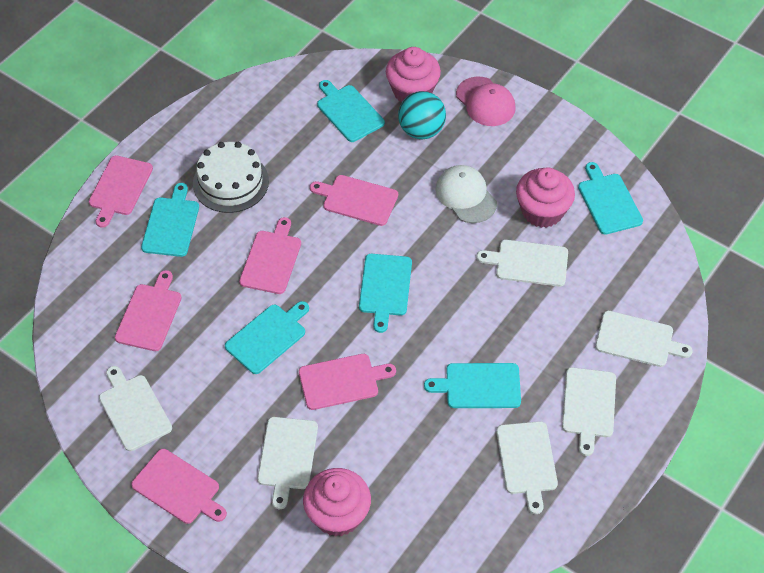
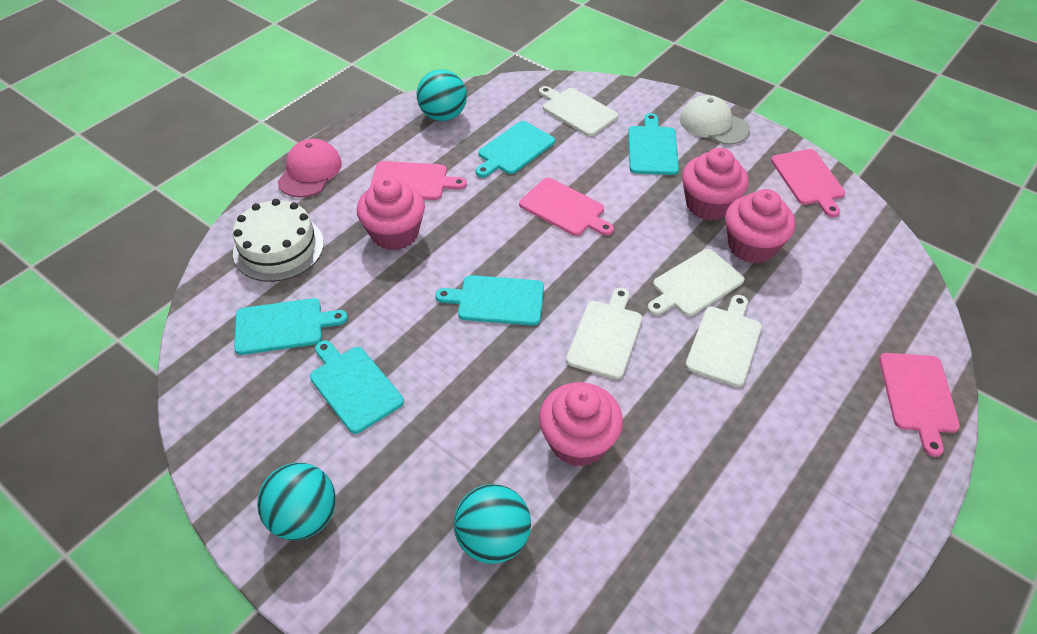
pink cupcake: 3 -> 4
pink cutting board: 6 -> 4
turquoise ball: 1 -> 3
turquoise cutting board: 6 -> 5
white cutting board: 6 -> 4

